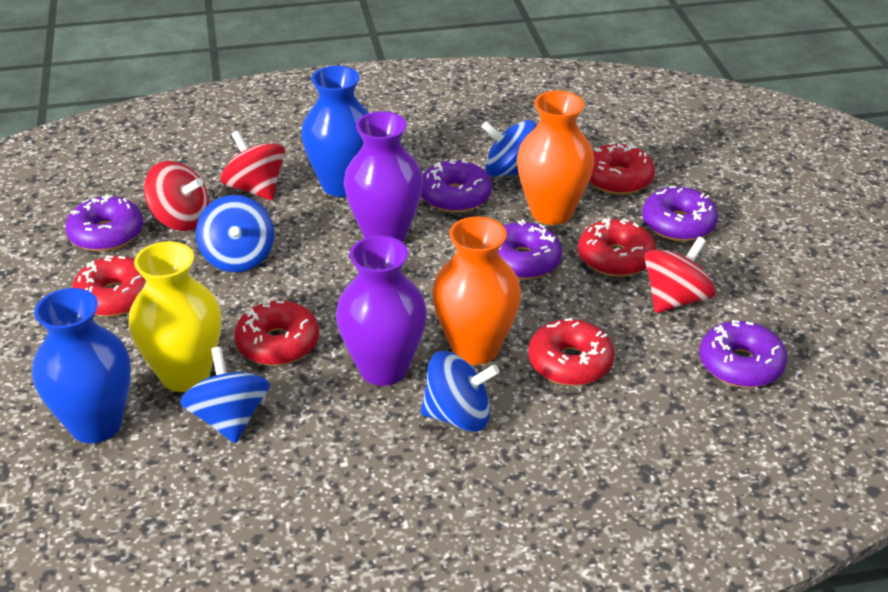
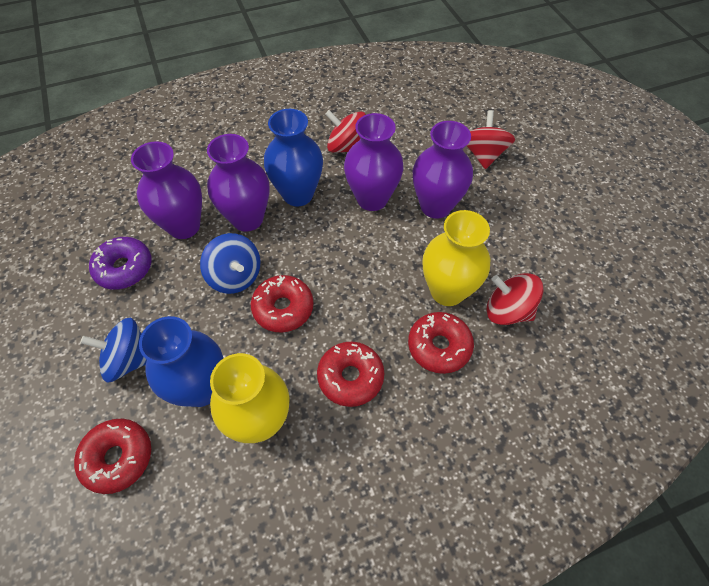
blue spinning top: 4 -> 2
orange vase: 2 -> 0
purple donut: 5 -> 1
purple vase: 2 -> 4
red donut: 5 -> 4
yellow vase: 1 -> 2

